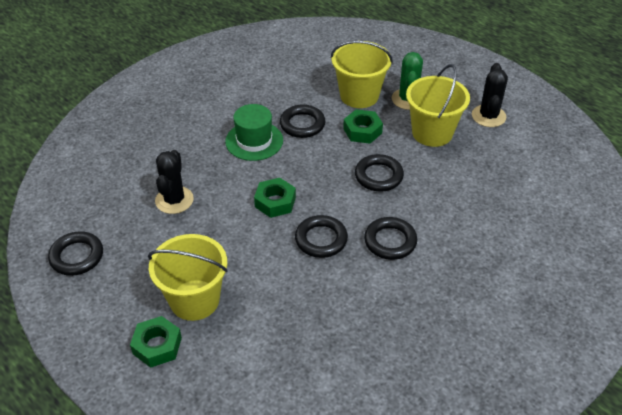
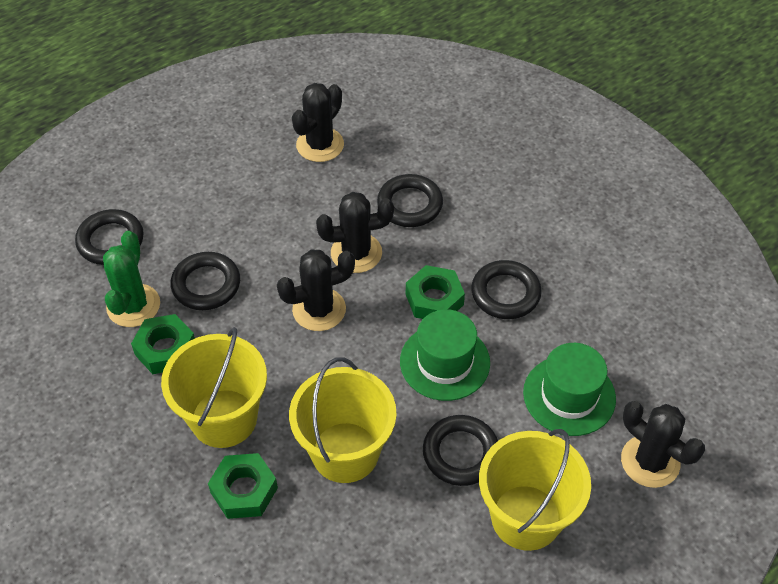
black cactus: 2 -> 4
green hat: 1 -> 2

